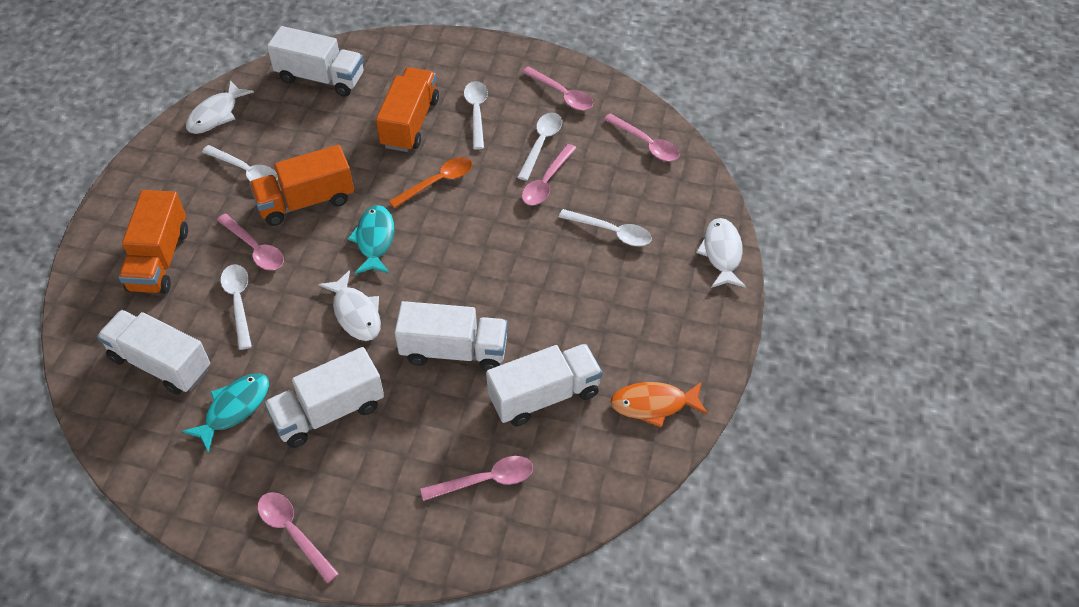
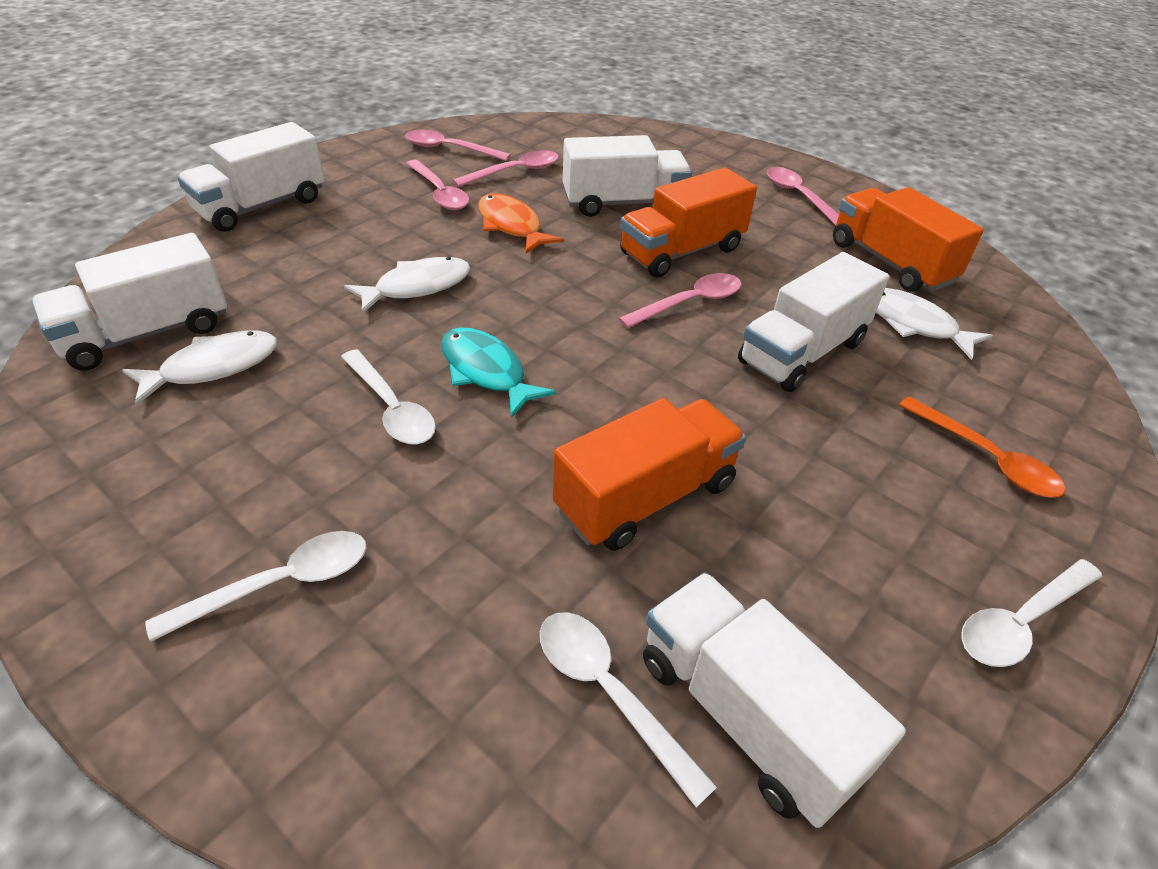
pink spoon: 6 -> 5
turquoise fish: 2 -> 1
white spoon: 5 -> 4

